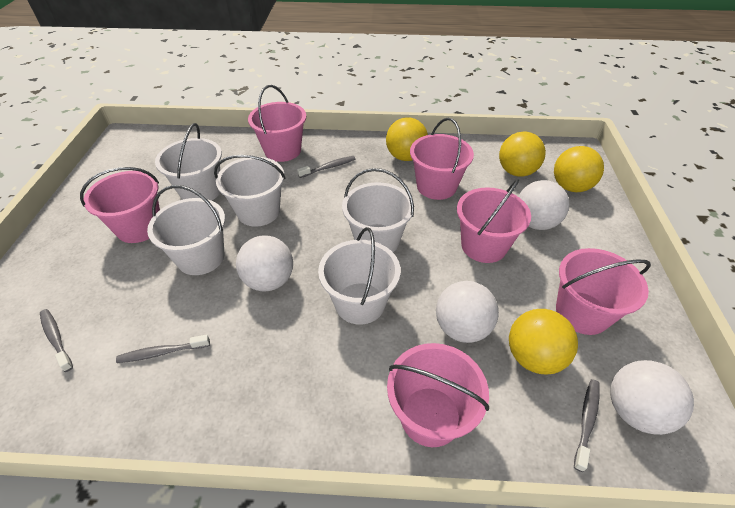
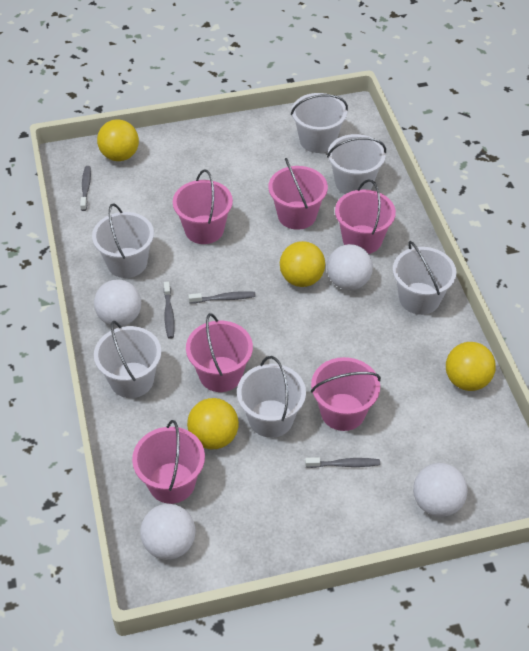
white bucket: 5 -> 6

